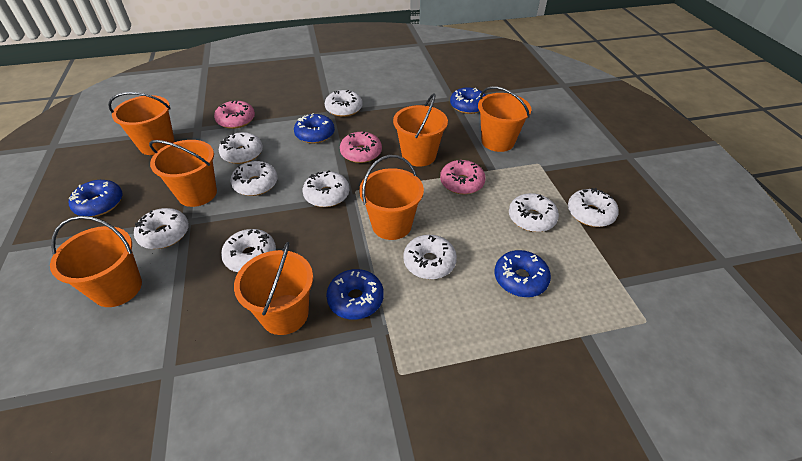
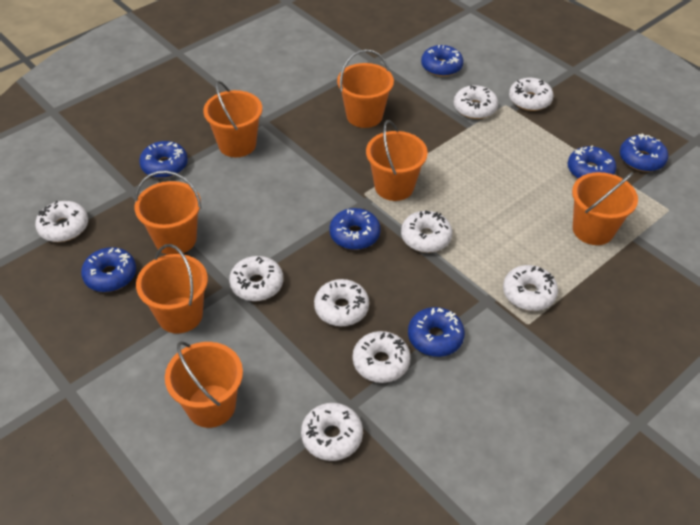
blue donut: 5 -> 7
pink donut: 3 -> 0

